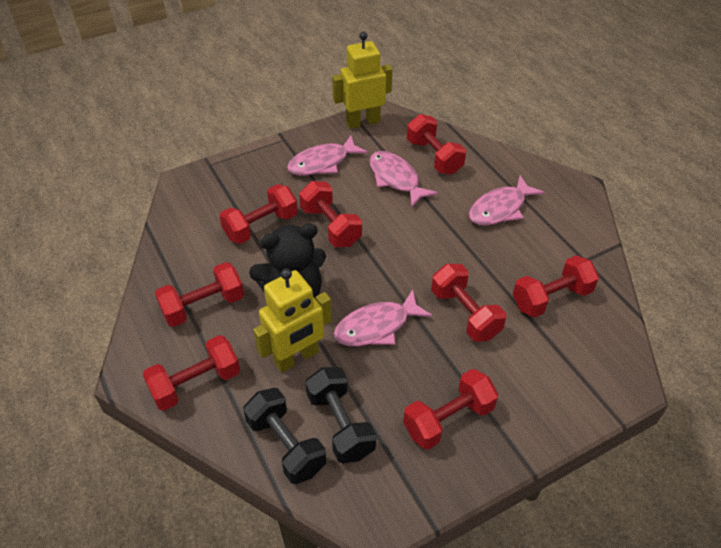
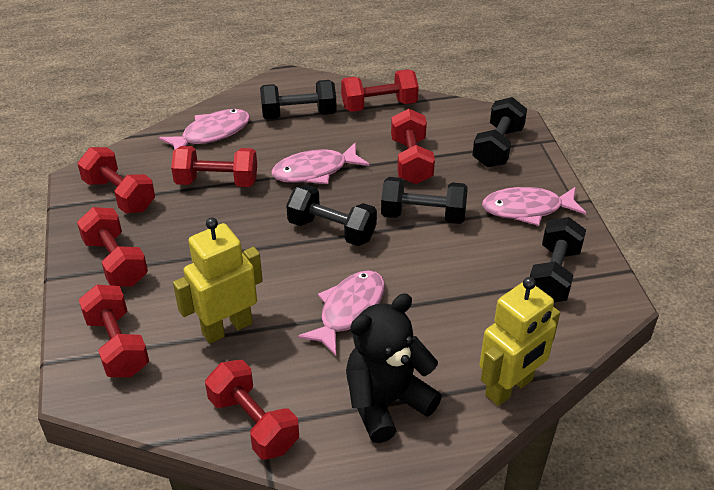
black dumbbell: 2 -> 5
red dumbbell: 8 -> 7

